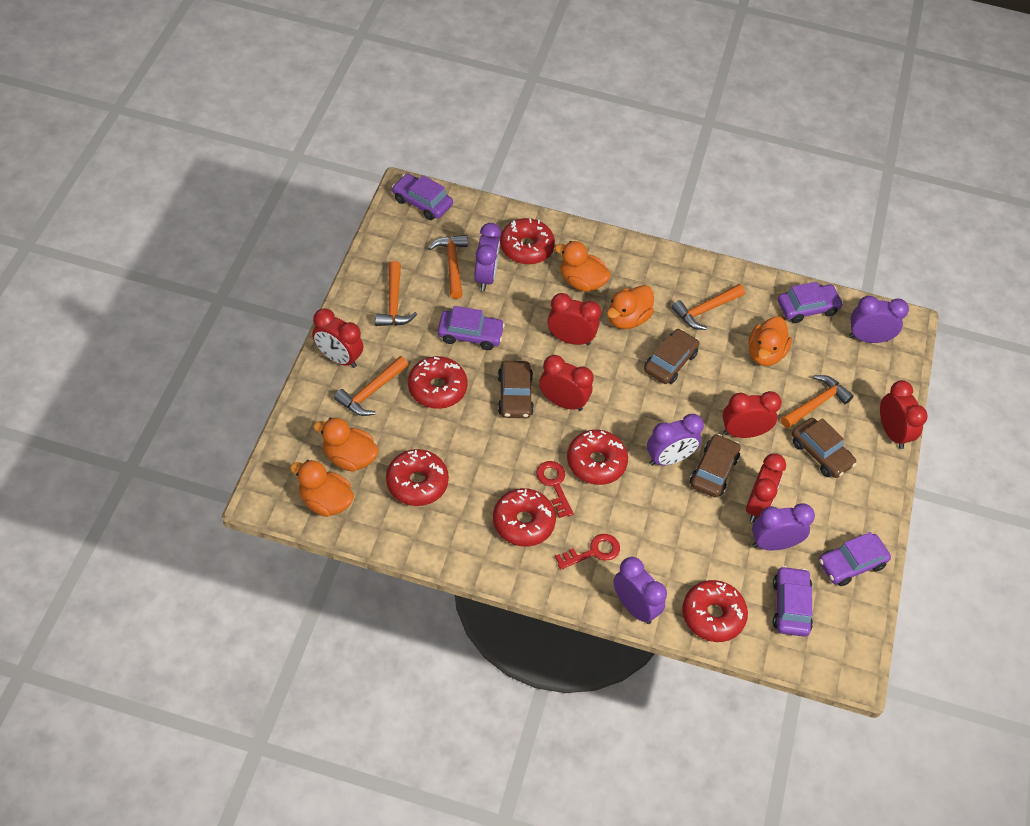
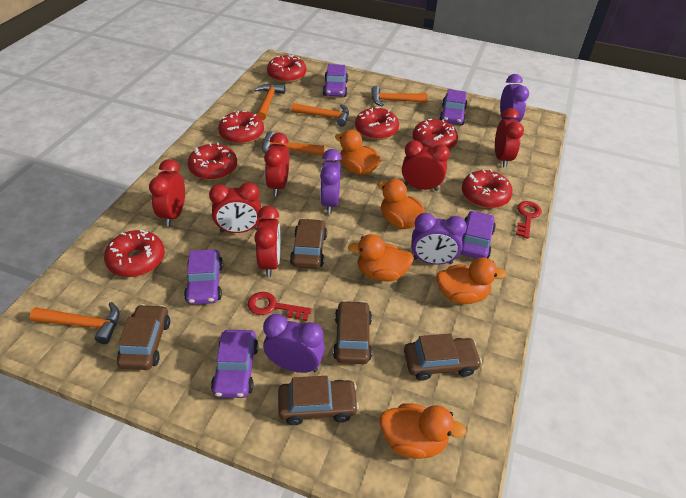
brown car: 4 -> 5
purple clock: 5 -> 4
red donut: 6 -> 7

